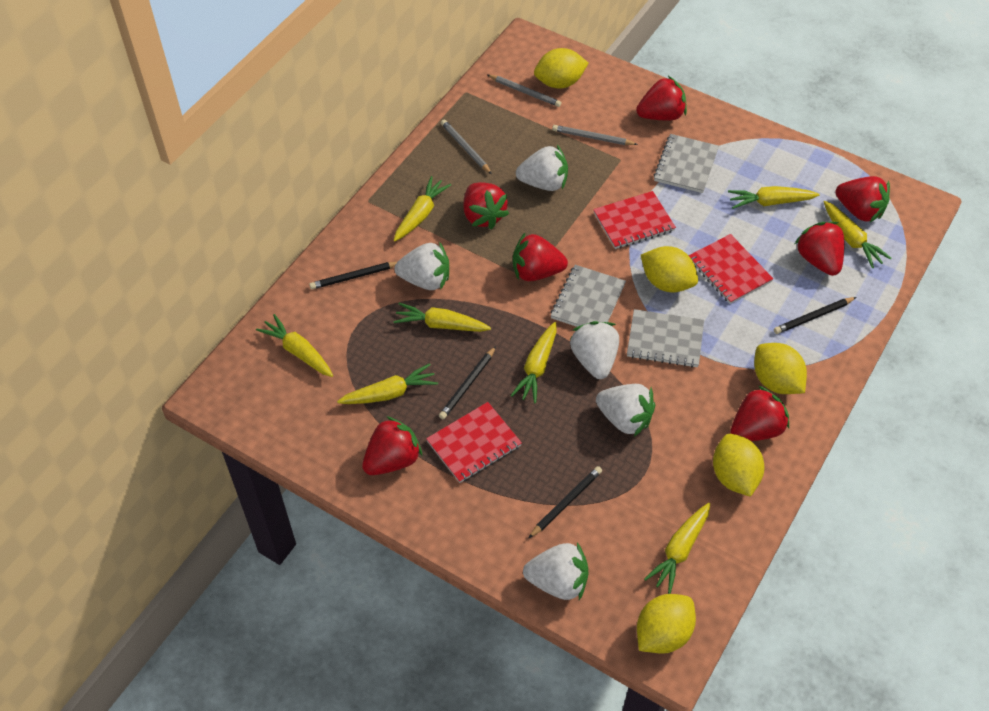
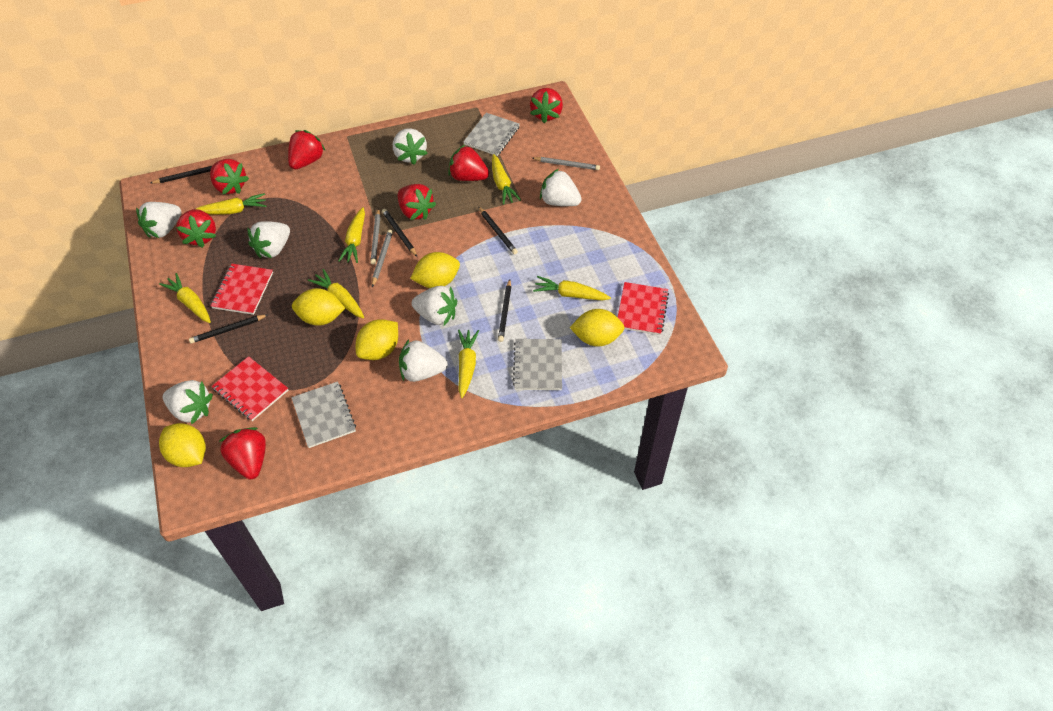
black pencil: 4 -> 5
white strawberry: 5 -> 7
yellow carrot: 8 -> 7

